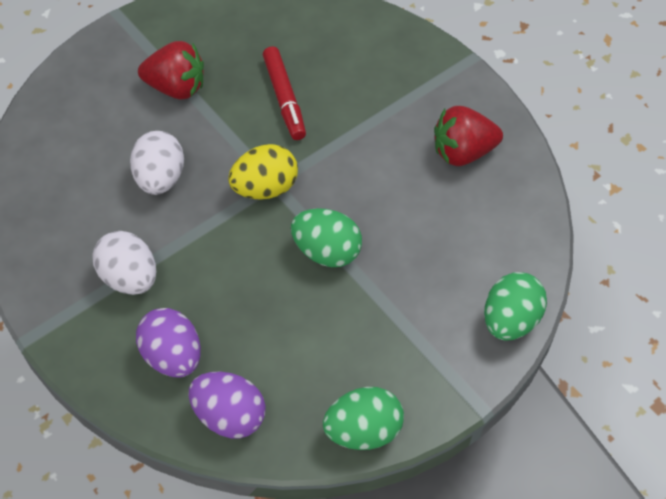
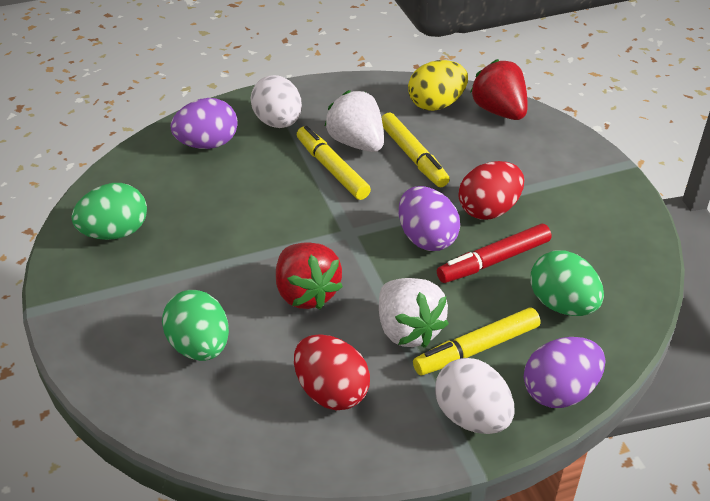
purple egg: 2 -> 3
red egg: 0 -> 2
white strawberry: 0 -> 2
yellow marker: 0 -> 3

